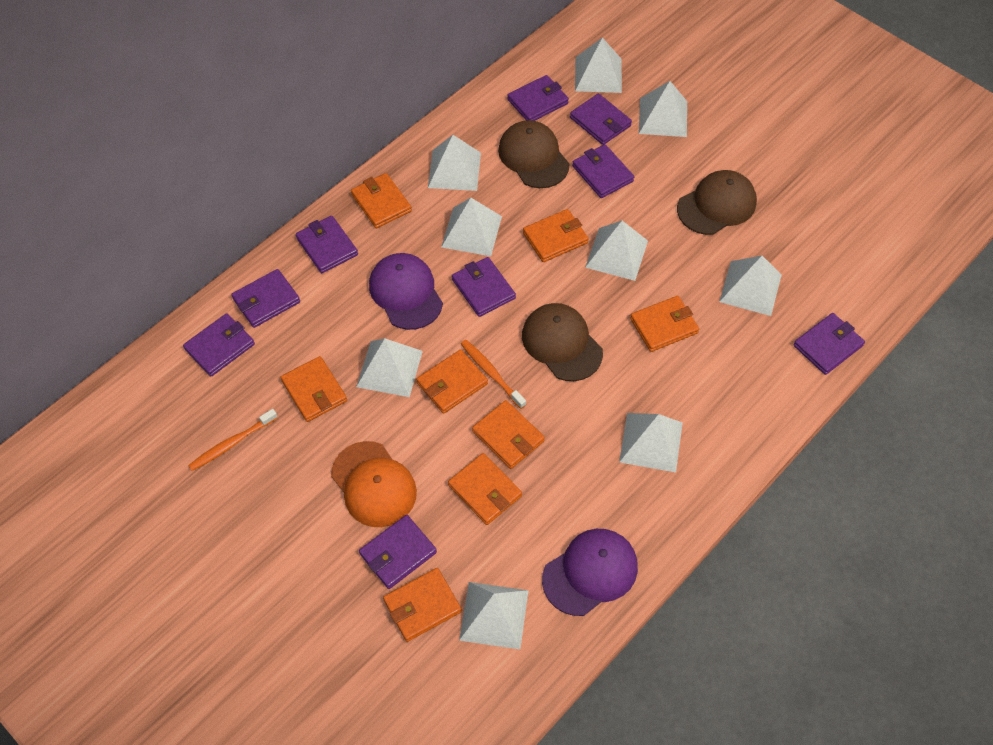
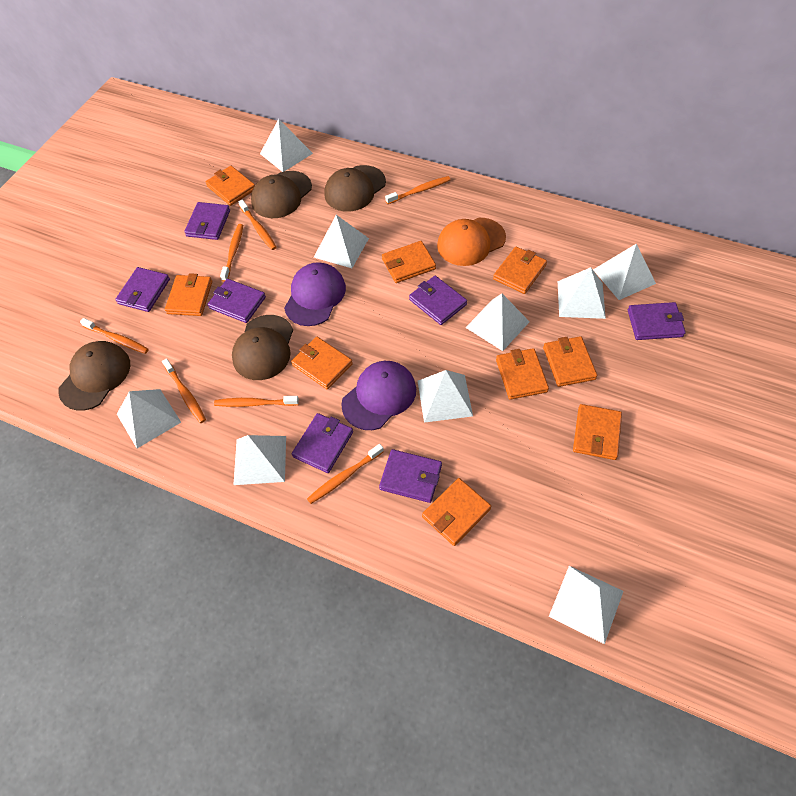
brown cap: 3 -> 4
orange toothbrush: 2 -> 7
orange wallet: 8 -> 9
purple wallet: 9 -> 7

